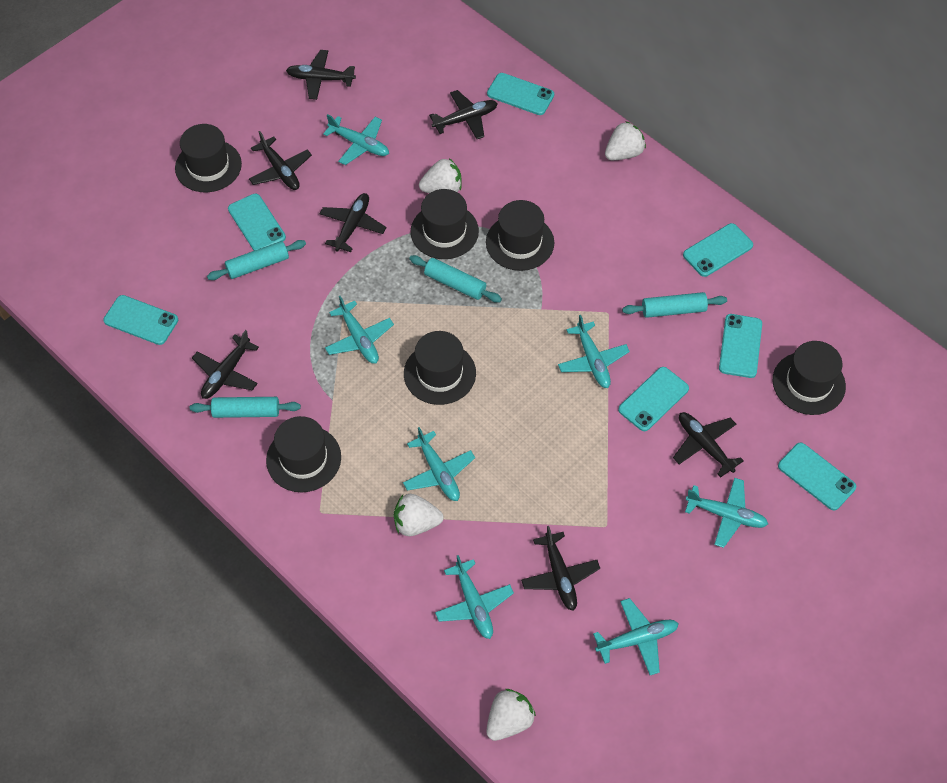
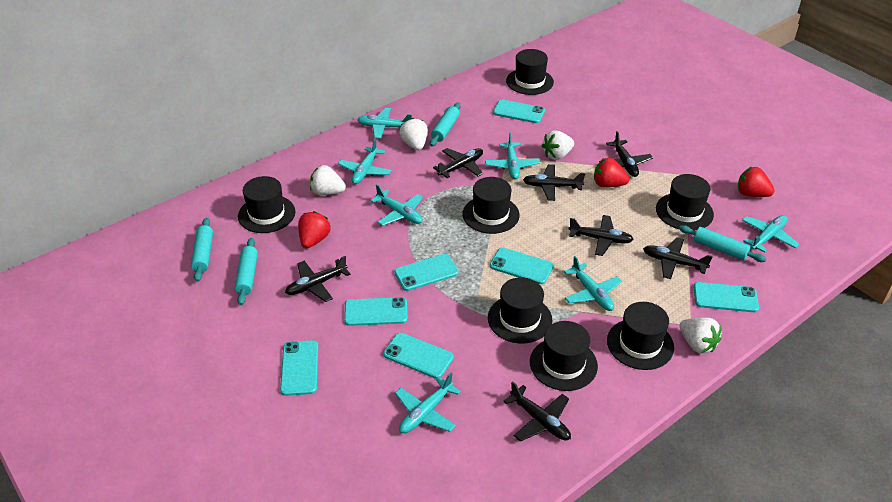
black hat: 6 -> 7
red strawberry: 0 -> 3

